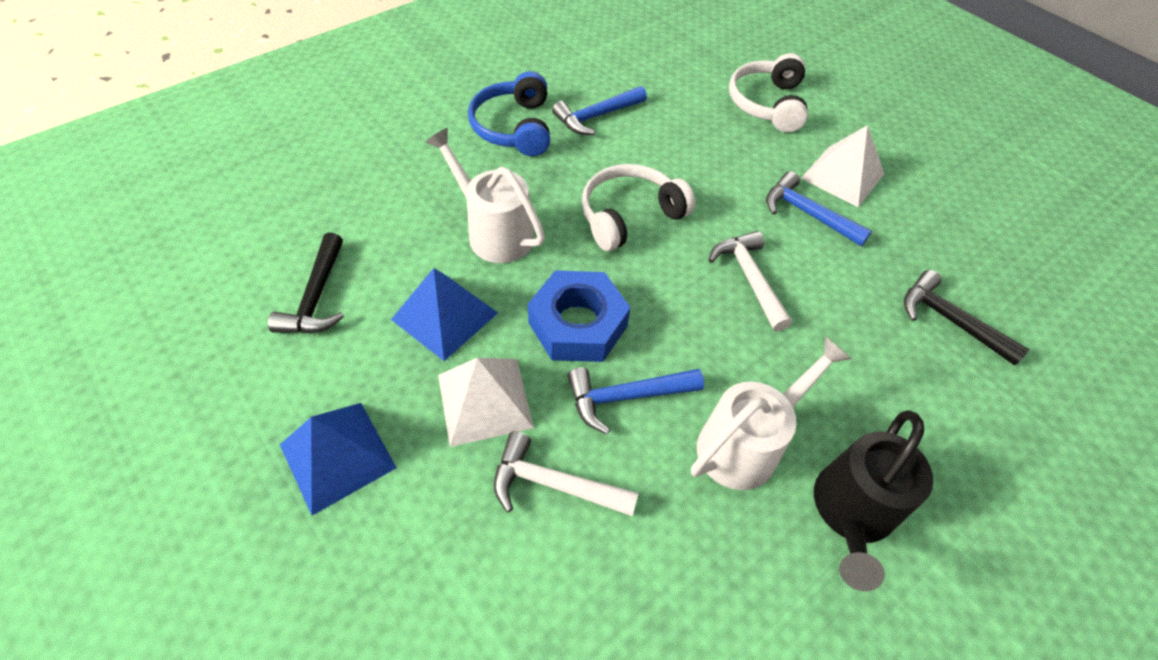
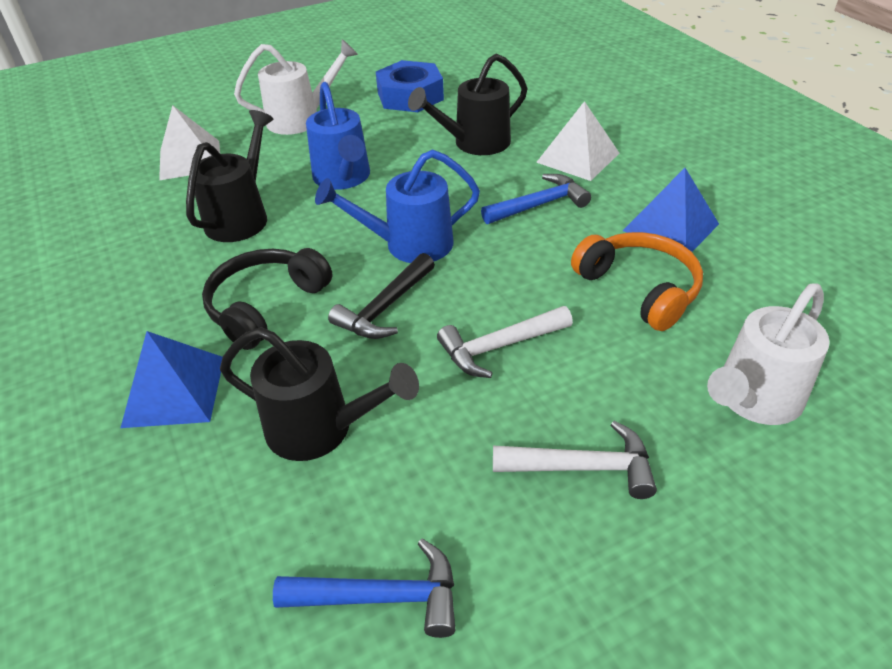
black hammer: 2 -> 1
black headphones: 0 -> 1
black watering can: 1 -> 3
blue hammer: 3 -> 2
blue headphones: 1 -> 0
blue watering can: 0 -> 2
orange headphones: 0 -> 1
white headphones: 2 -> 0

